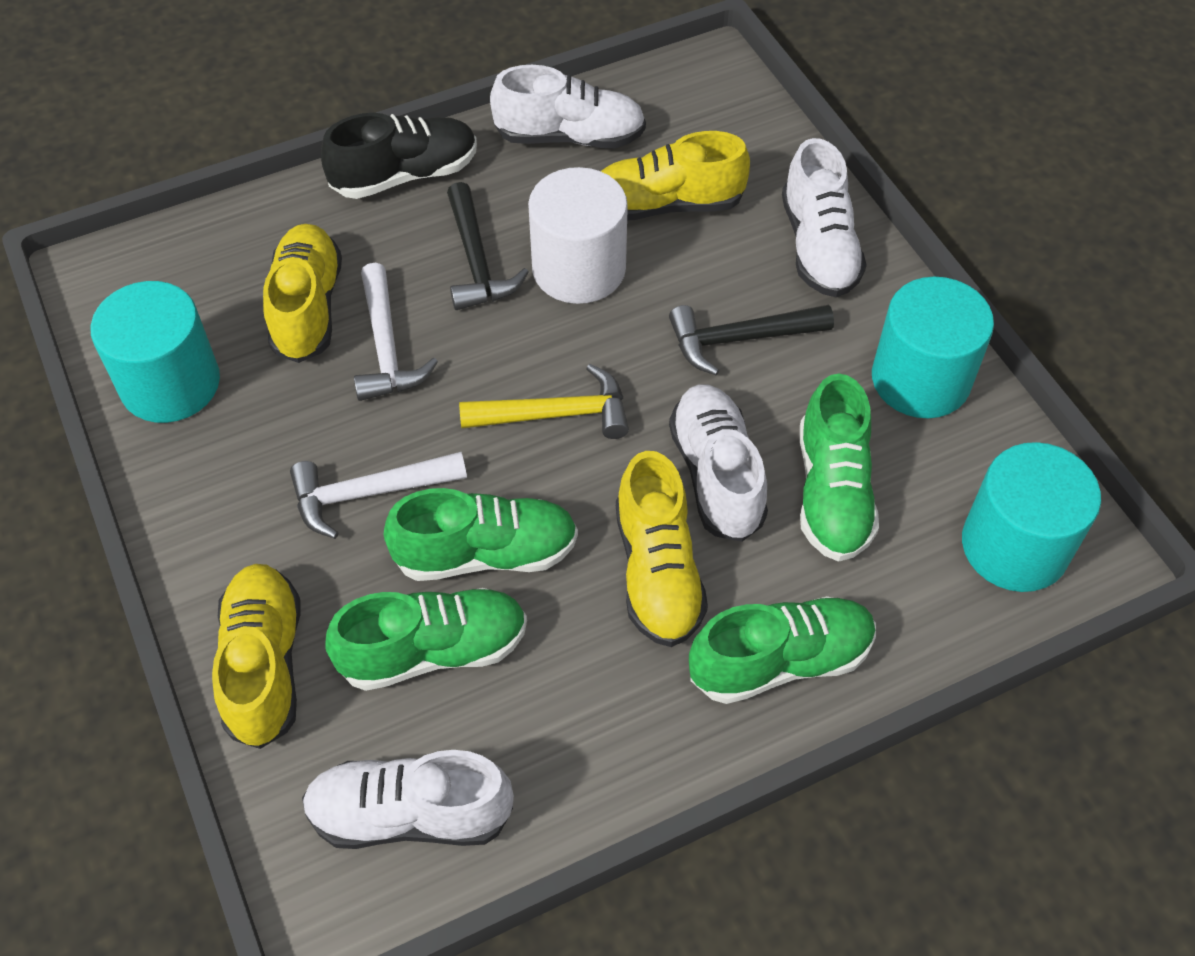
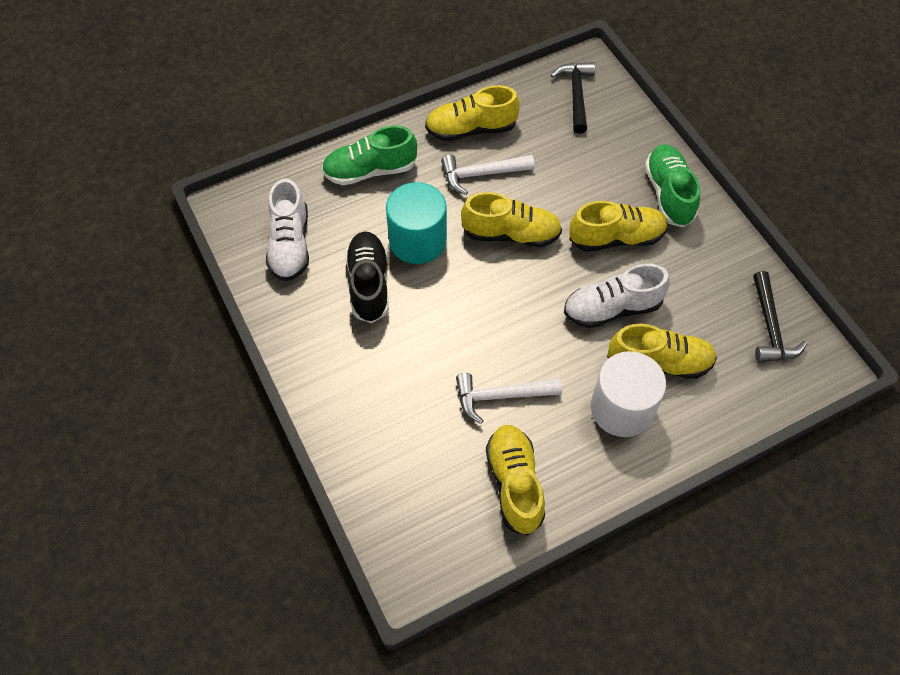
green shoe: 4 -> 2
turquoise cylinder: 3 -> 1
white shoe: 4 -> 2
yellow hammer: 1 -> 0
yellow shoe: 4 -> 5

